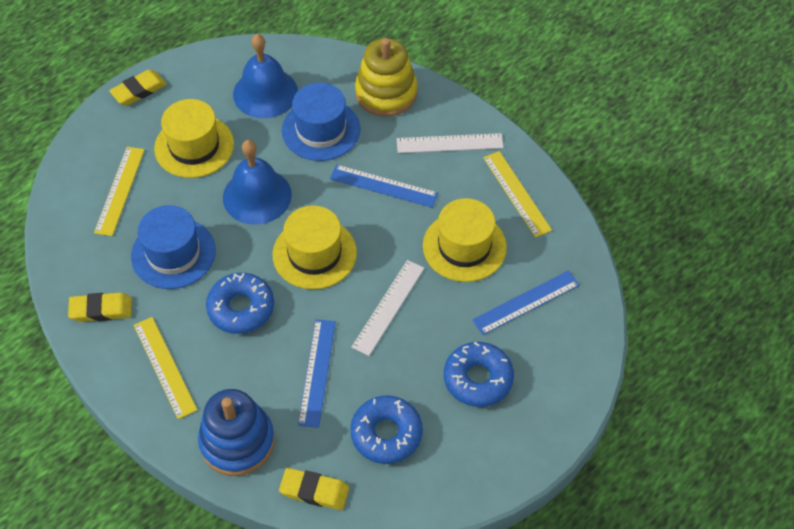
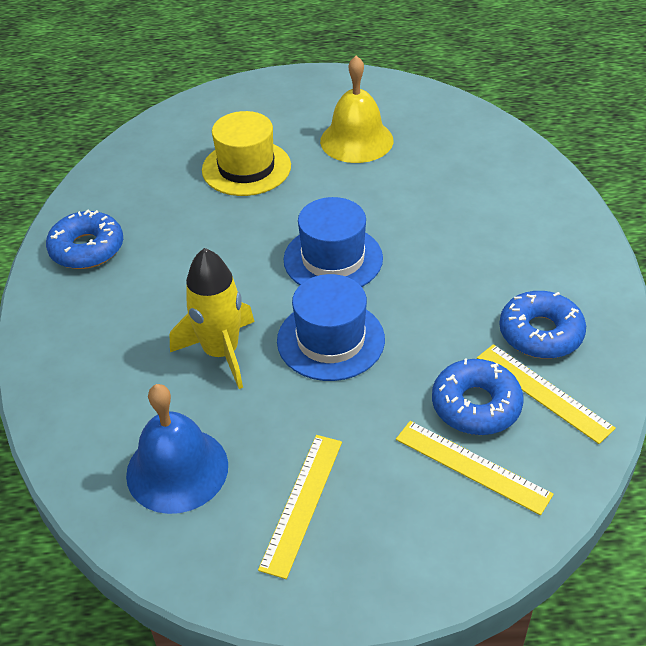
blue bell: 2 -> 1
blue ruler: 3 -> 0
blue stacking toy: 1 -> 0
white ruler: 2 -> 0
yellow bell: 0 -> 1
yellow eraser: 3 -> 0
yellow hat: 3 -> 1
yellow rocket: 0 -> 1
yellow stacking toy: 1 -> 0

